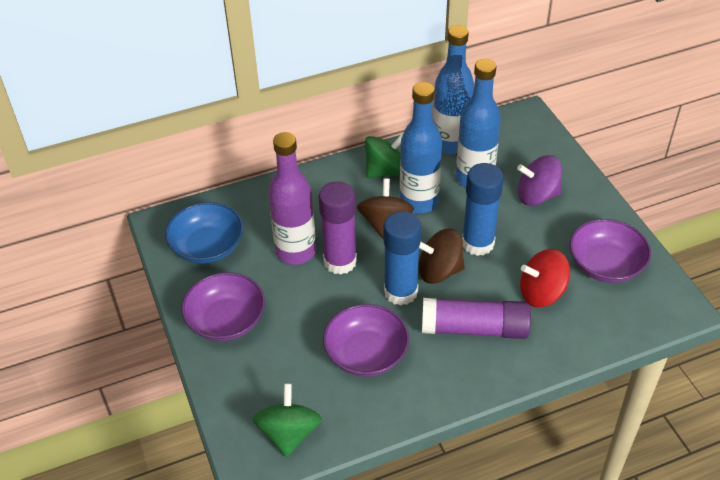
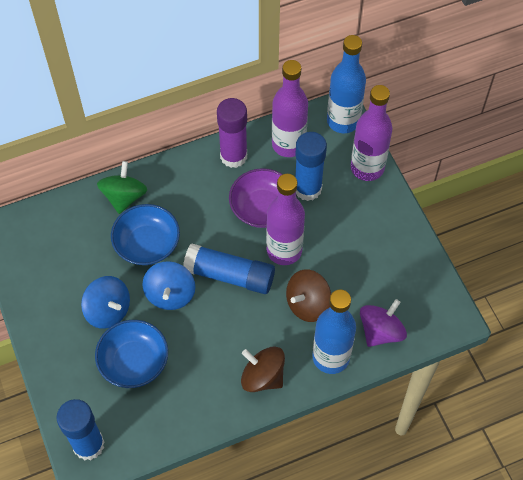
blue bottle: 3 -> 2
blue bowl: 1 -> 2
blue glue stick: 2 -> 3
blue spinning top: 0 -> 2
green spinning top: 2 -> 1
purple bottle: 1 -> 3
purple bowl: 3 -> 1
purple glue stick: 2 -> 1
red spinning top: 1 -> 0

